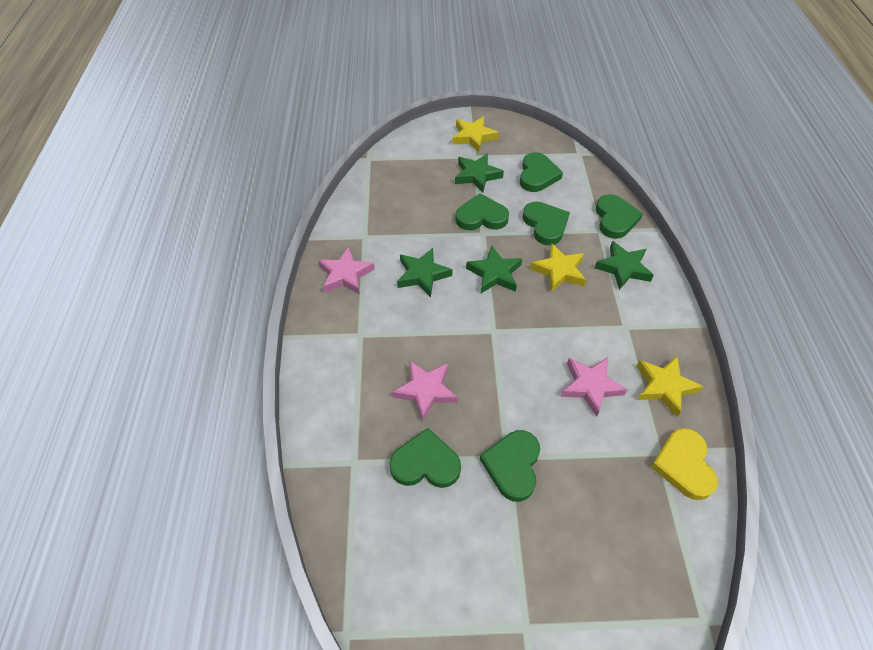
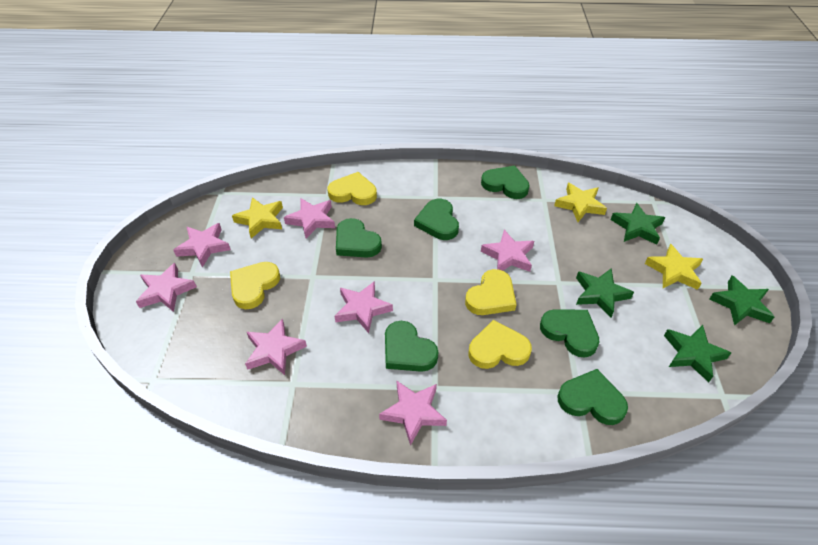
pink star: 3 -> 7
yellow heart: 1 -> 4

